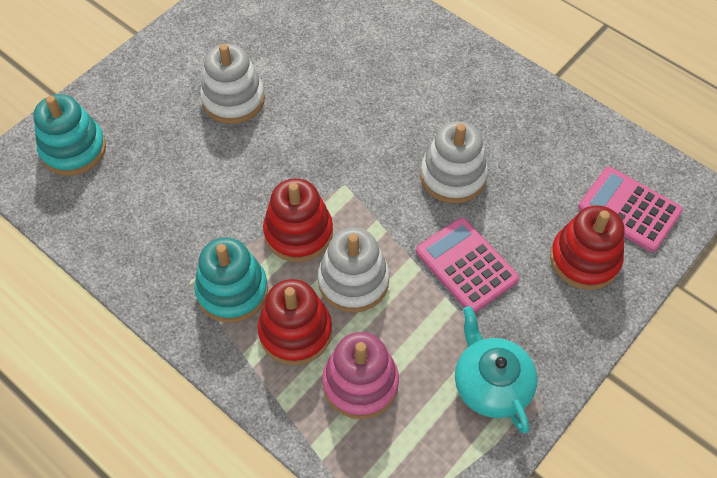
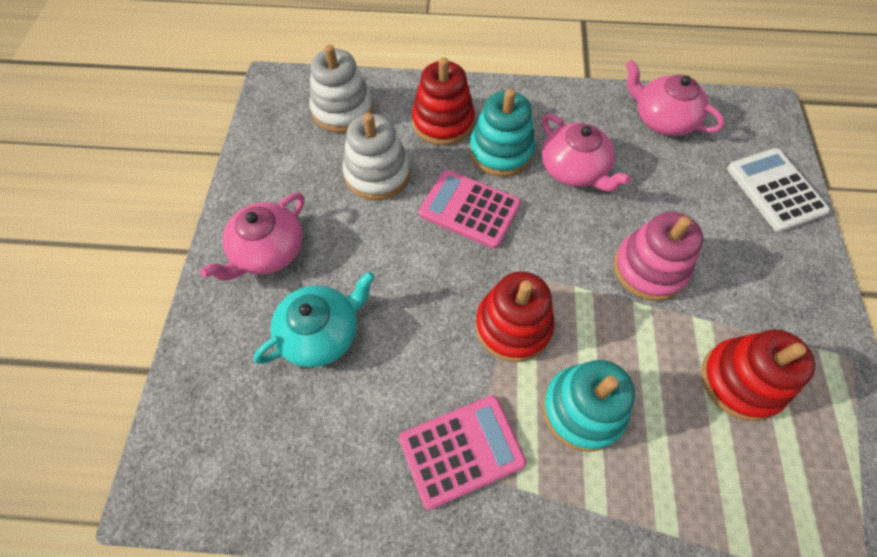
pink teapot: 0 -> 3
white calculator: 0 -> 1
white stacking toy: 3 -> 2

